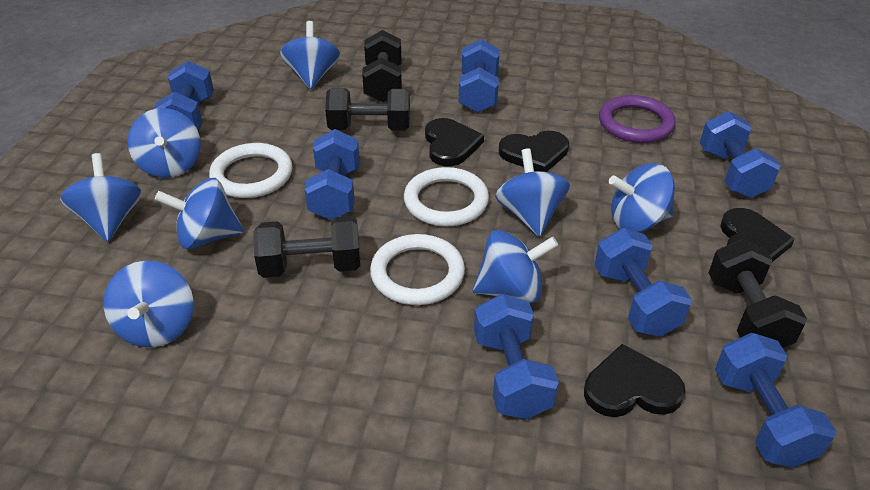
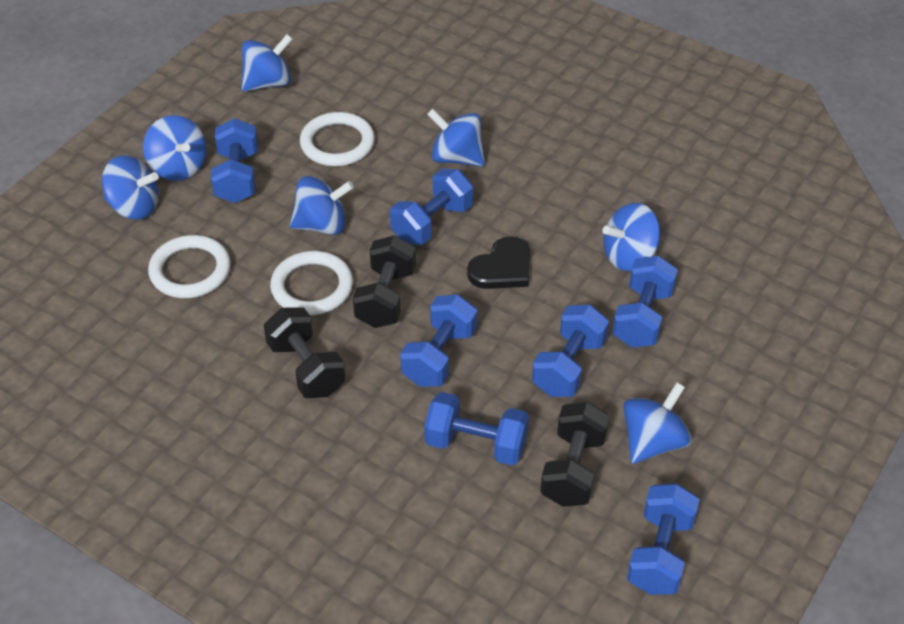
black dumbbell: 4 -> 3
black heart: 4 -> 1
blue spinning top: 8 -> 7
purple ring: 1 -> 0

